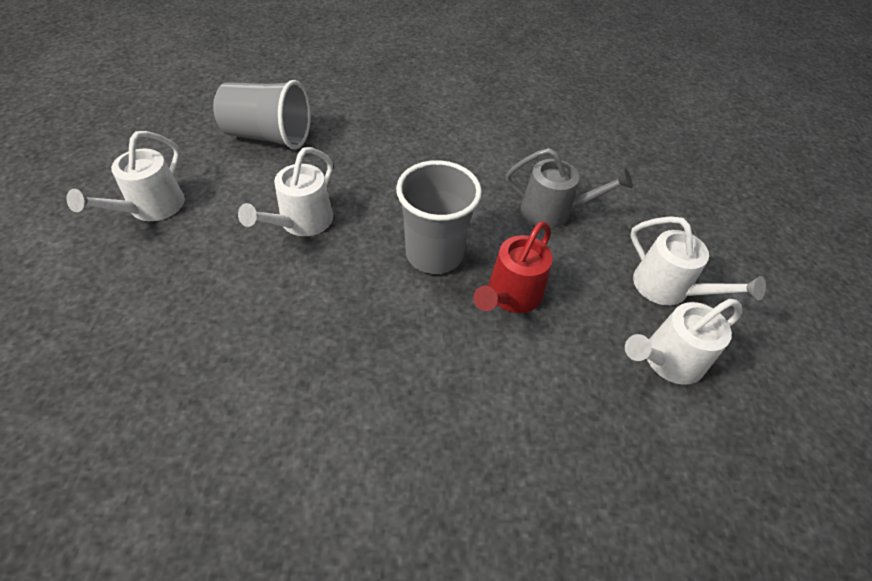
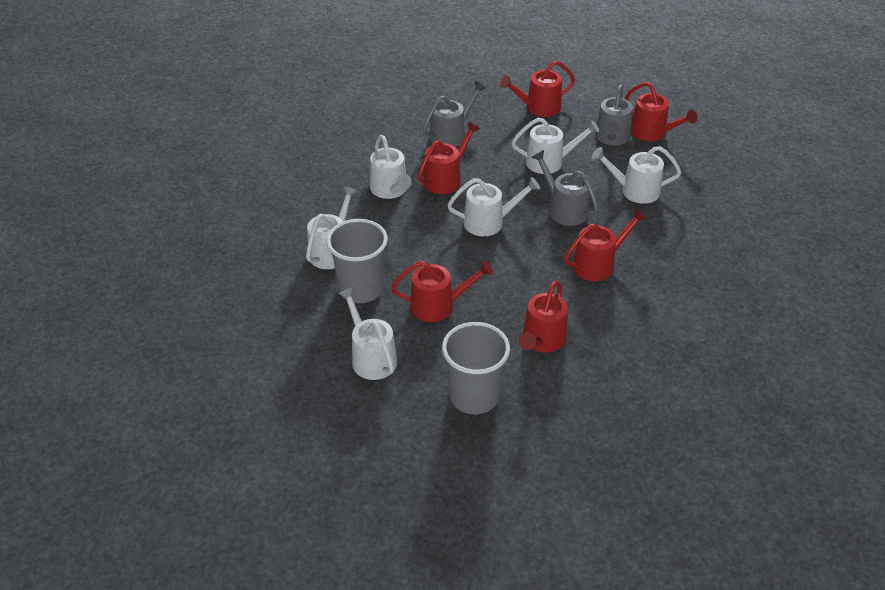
grey watering can: 1 -> 3
red watering can: 1 -> 6
white watering can: 4 -> 6

